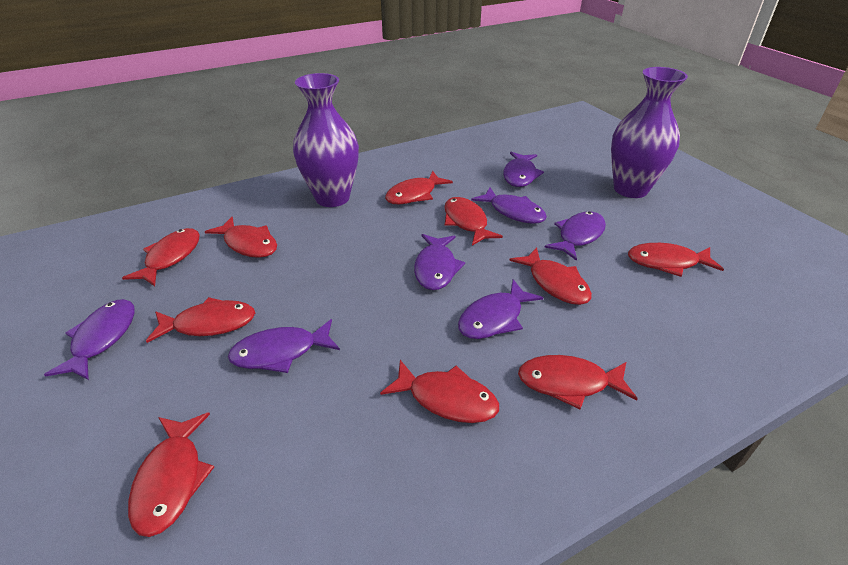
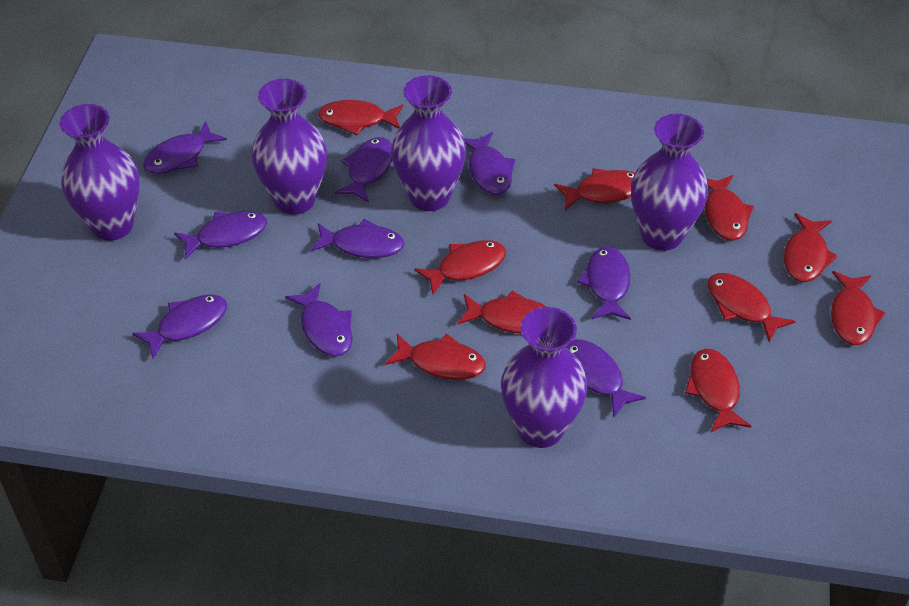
purple fish: 7 -> 9
purple vase: 2 -> 5

